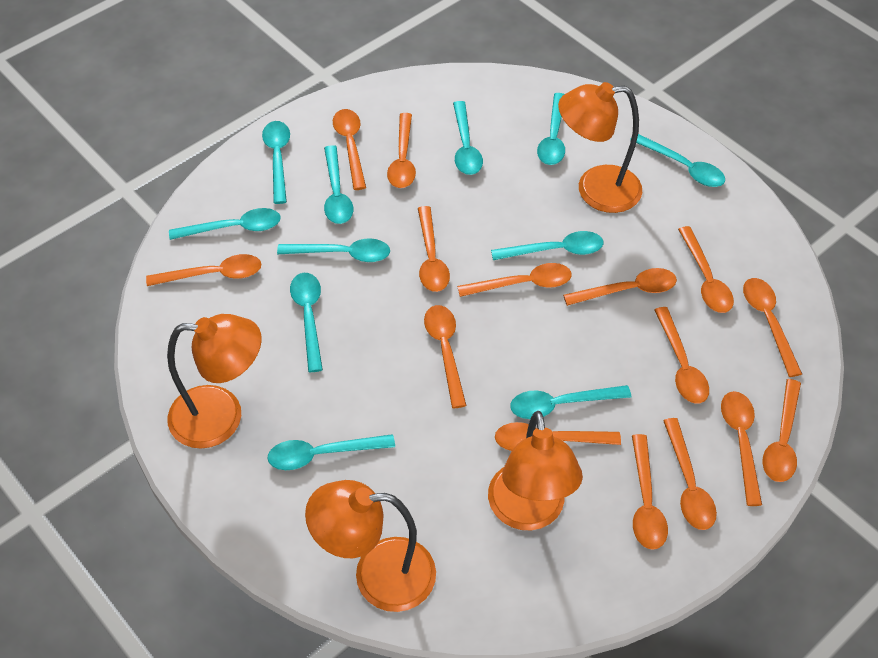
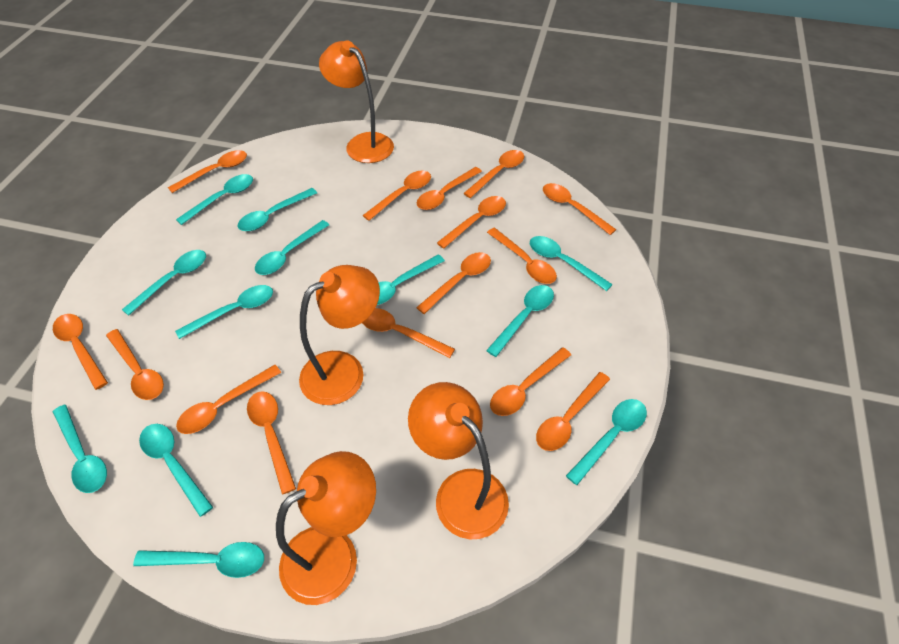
turquoise spoon: 11 -> 12

